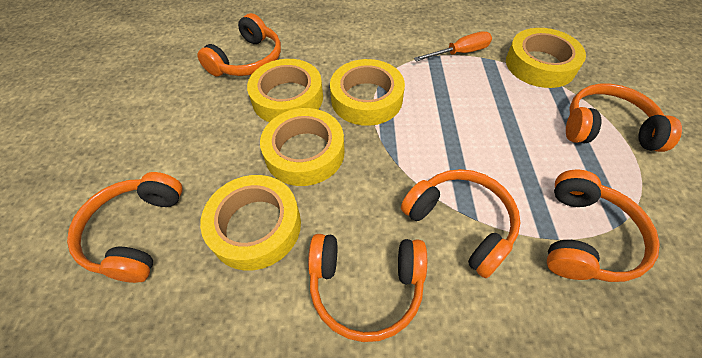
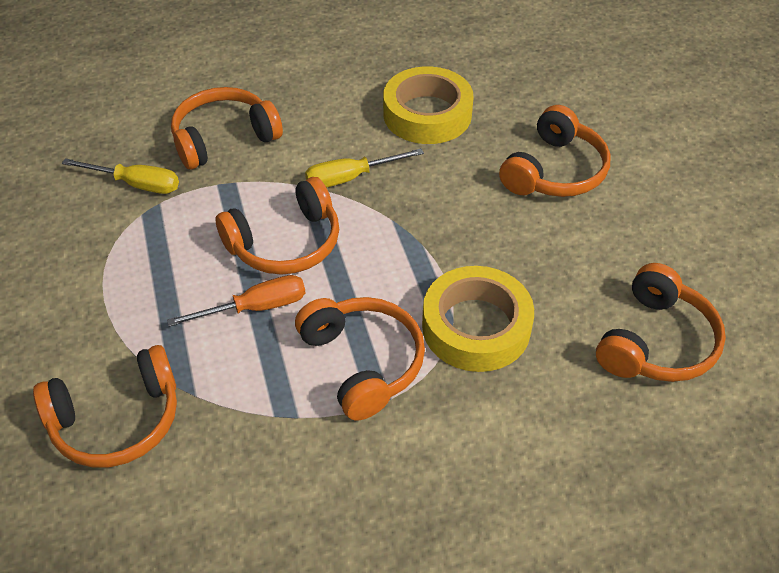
yellow screwdriver: 0 -> 2
yellow tape: 5 -> 2

